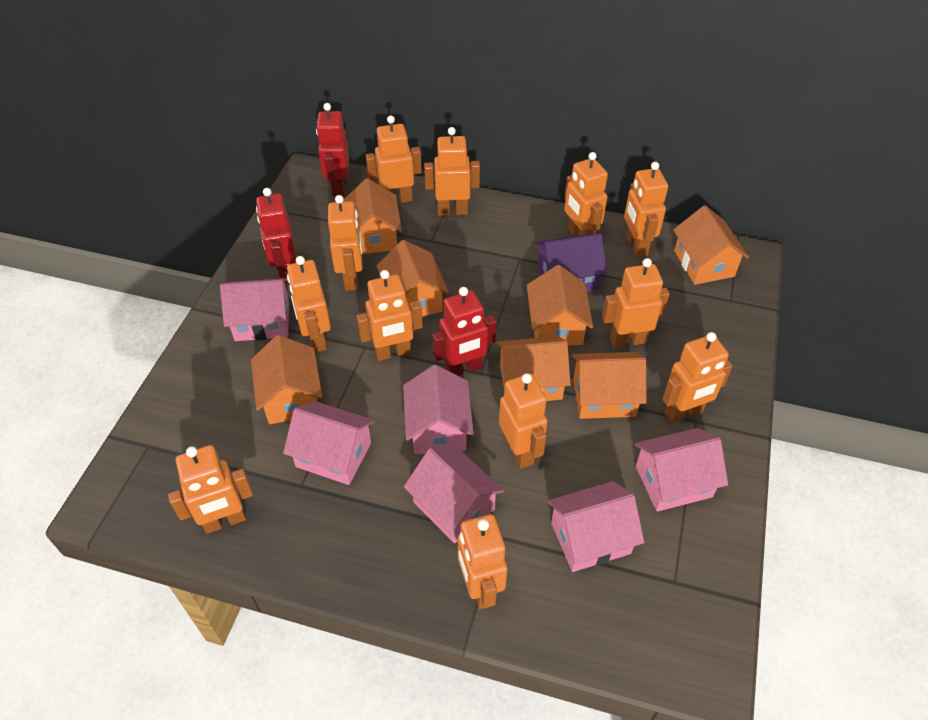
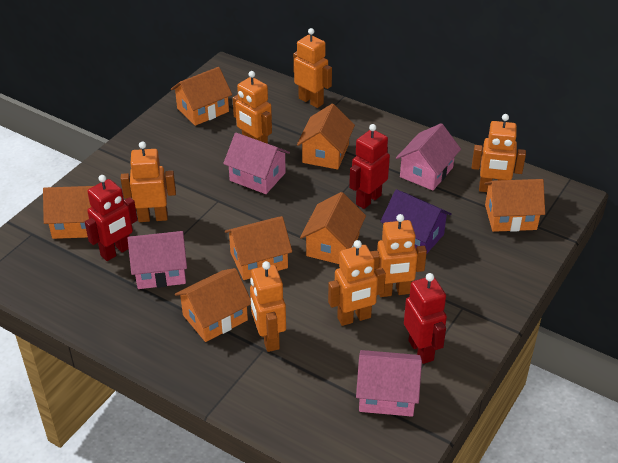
orange robot: 12 -> 7
pink house: 6 -> 4

